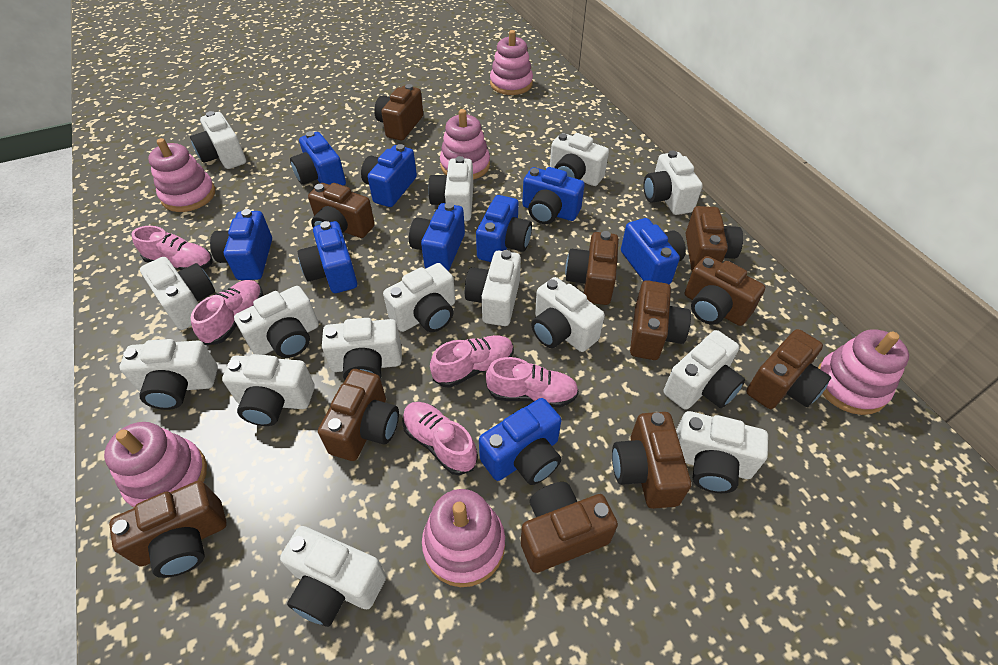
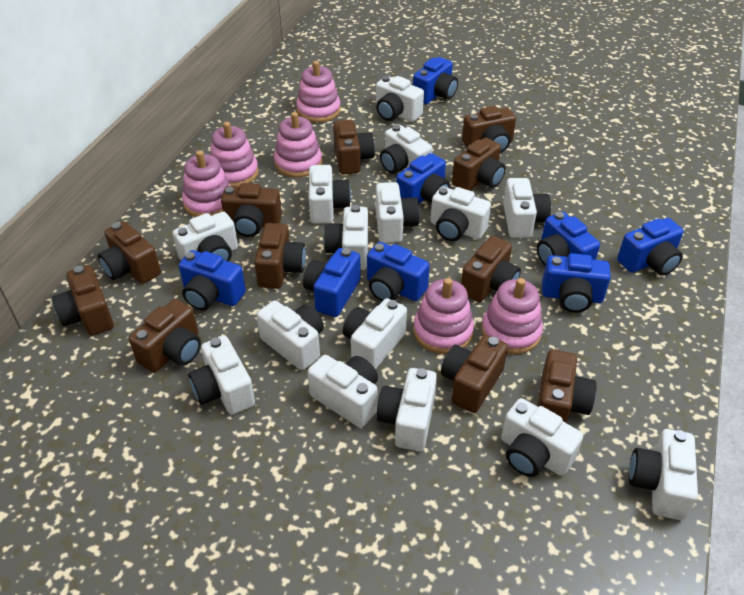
blue camera: 9 -> 8
pink shoe: 5 -> 0

